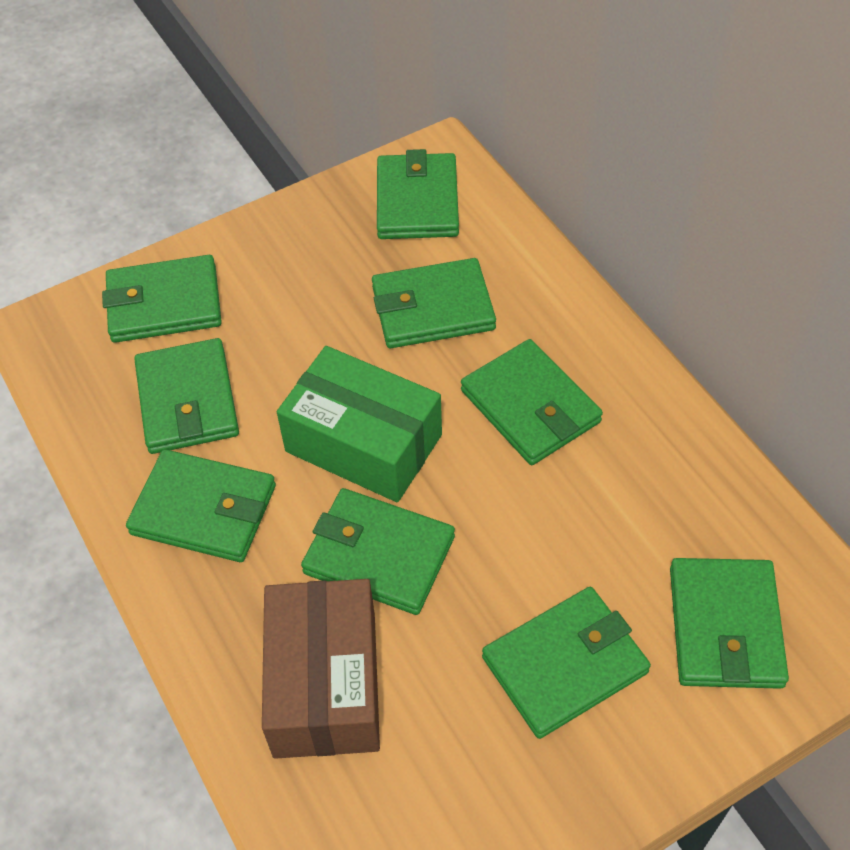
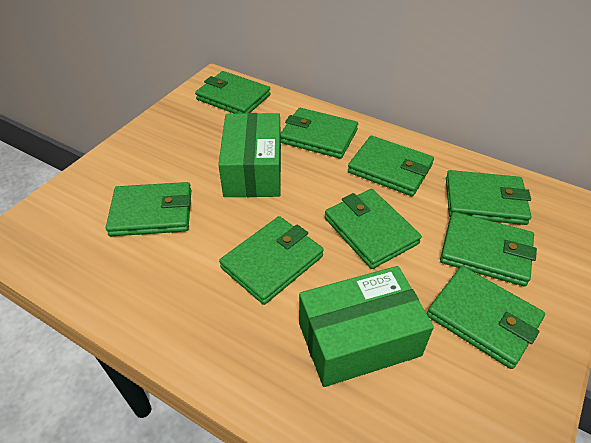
brown box: 1 -> 0
green box: 1 -> 2

